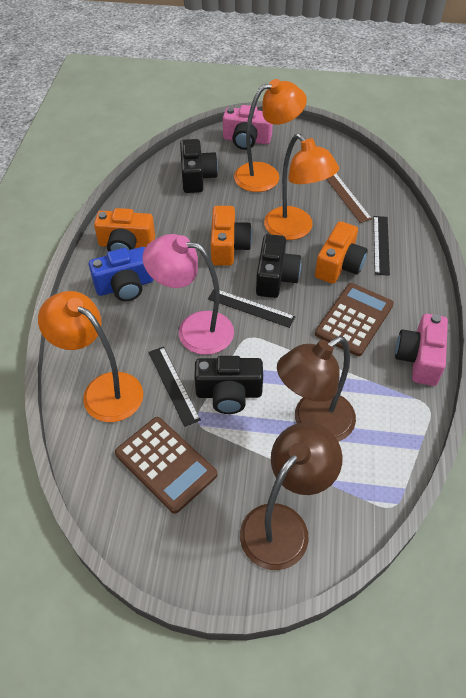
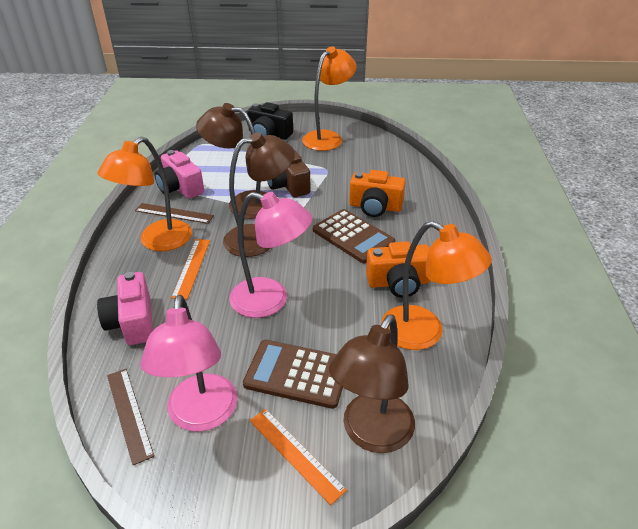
black camera: 3 -> 1
black ruler: 3 -> 0
blue camera: 1 -> 0
brown camera: 0 -> 1
brown lamp: 2 -> 3
brown ruler: 1 -> 2
orange camera: 3 -> 2
orange ruler: 0 -> 2
pink lamp: 1 -> 2

